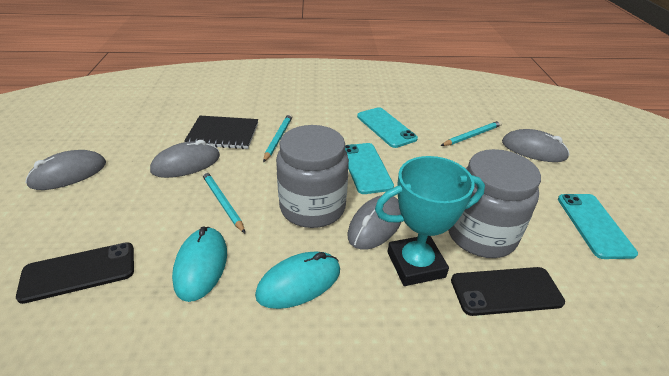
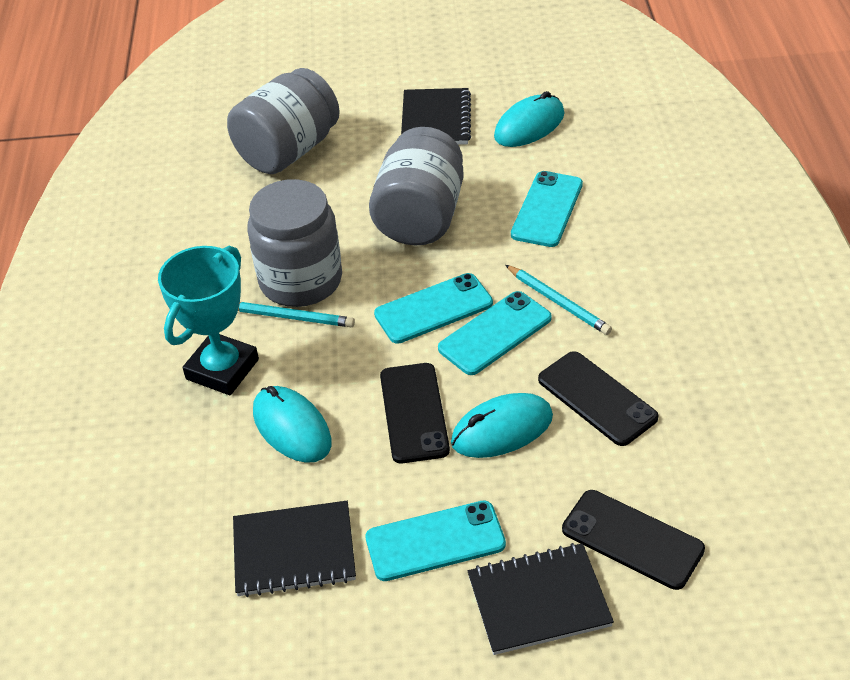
black notebook: 1 -> 3
black phone: 2 -> 3
grey jar: 2 -> 3
grey mouse: 4 -> 0
turquoise mouse: 2 -> 3
turquoise pencil: 3 -> 2
turquoise phone: 3 -> 4

